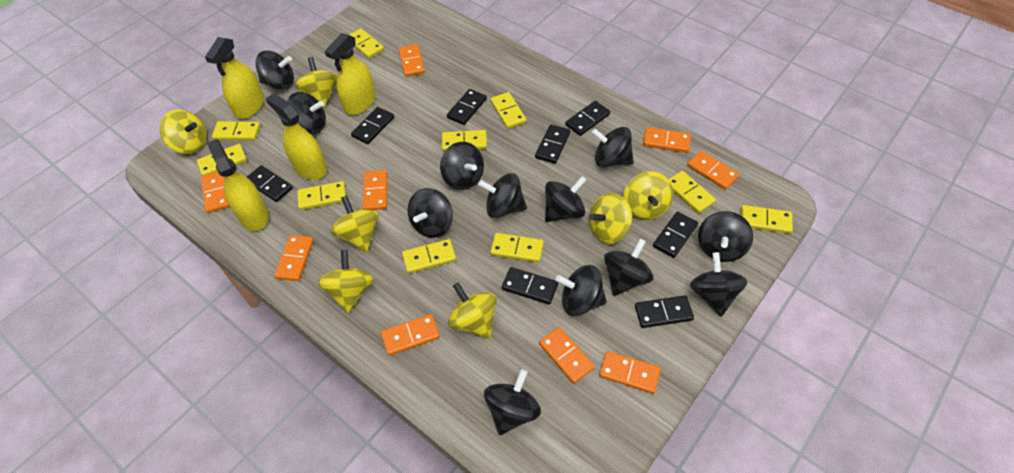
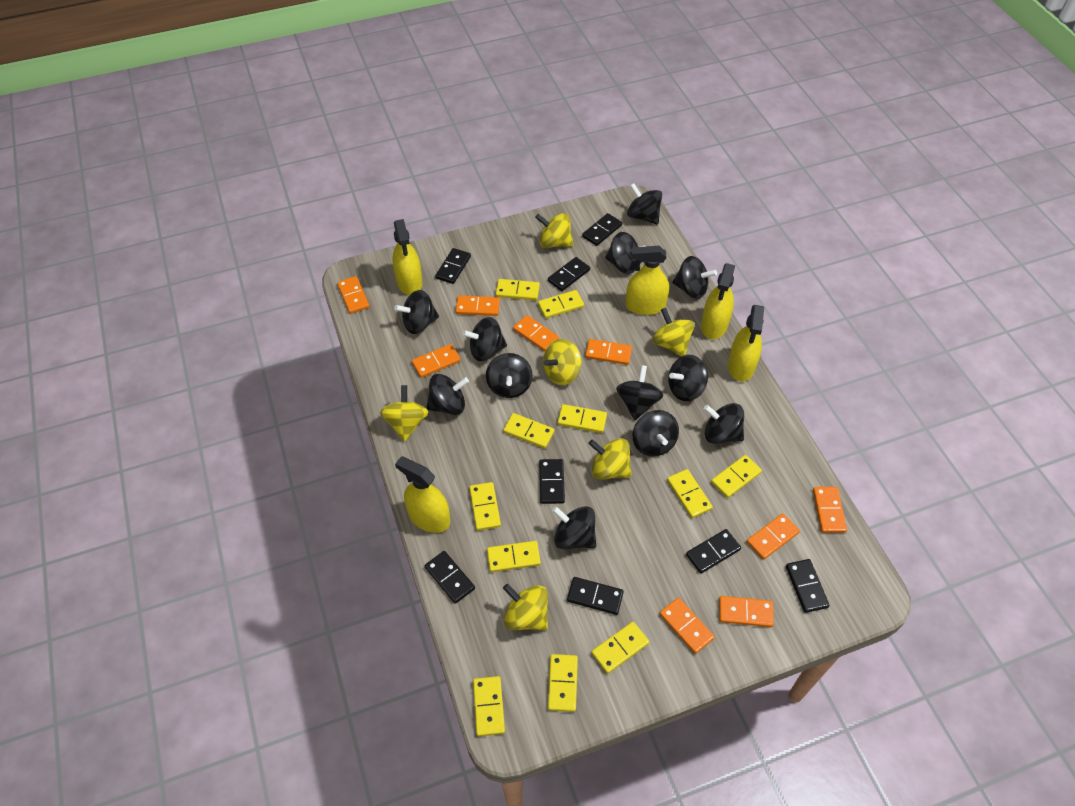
yellow domino: 10 -> 11
yellow spinning top: 7 -> 6
yellow spray bottle: 4 -> 5

